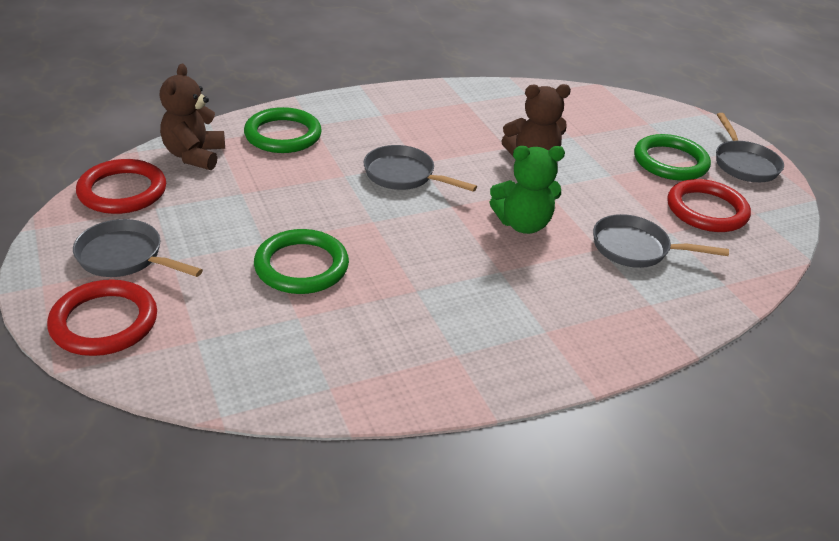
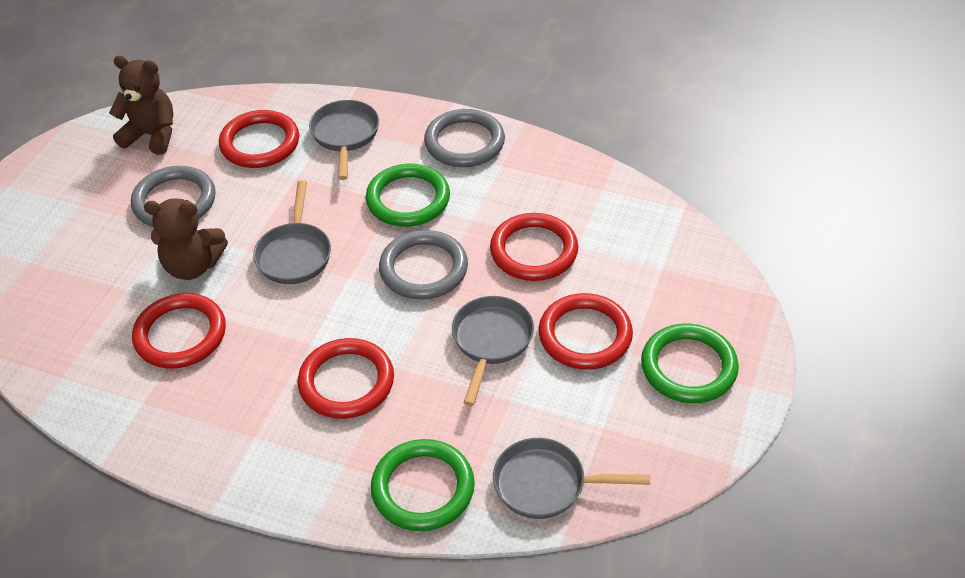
green teddy bear: 1 -> 0
grey ring: 0 -> 3
red ring: 3 -> 5

